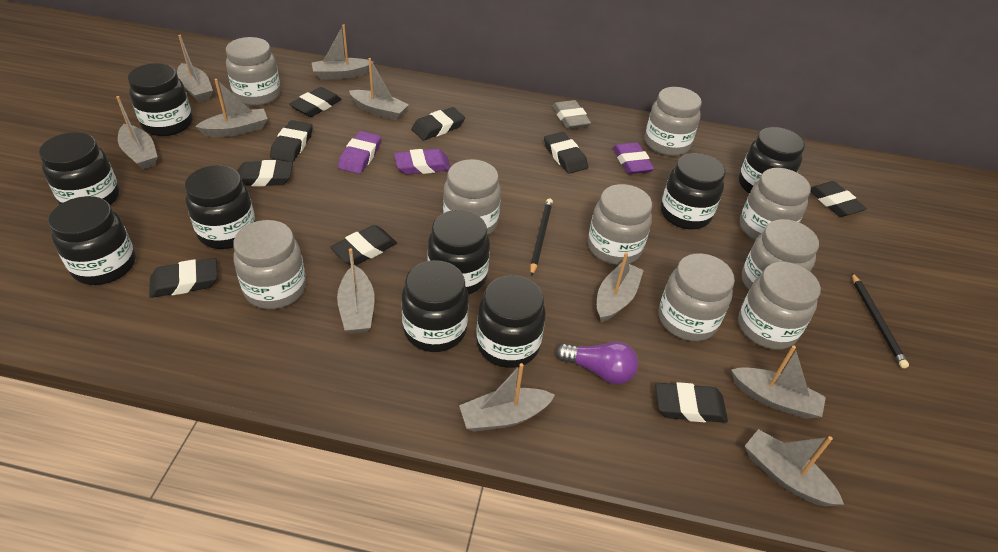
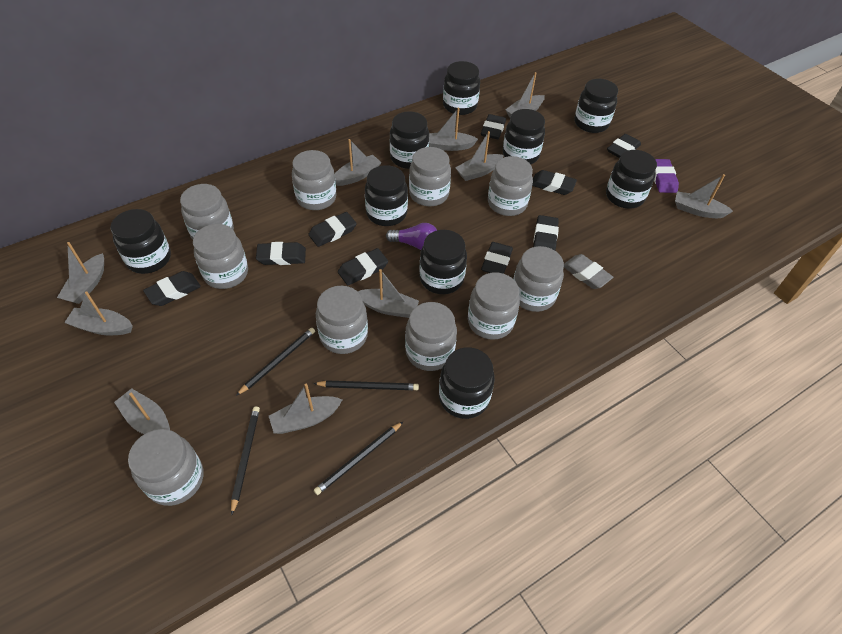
black pencil: 2 -> 4
grey jar: 9 -> 10
purple eraser: 3 -> 1

